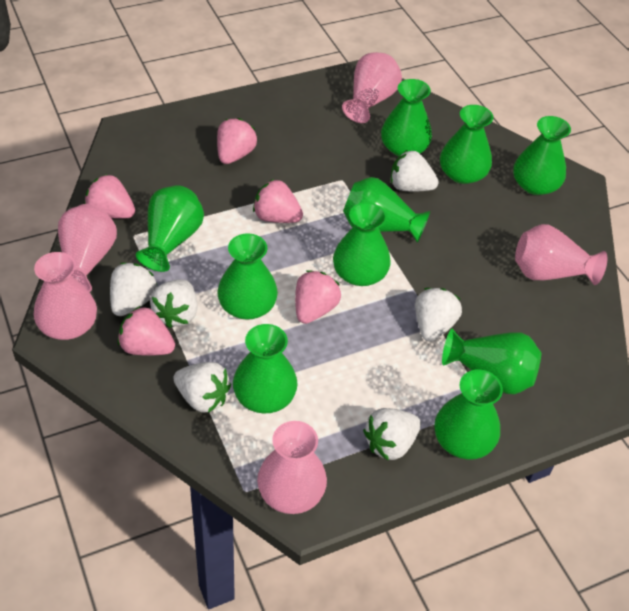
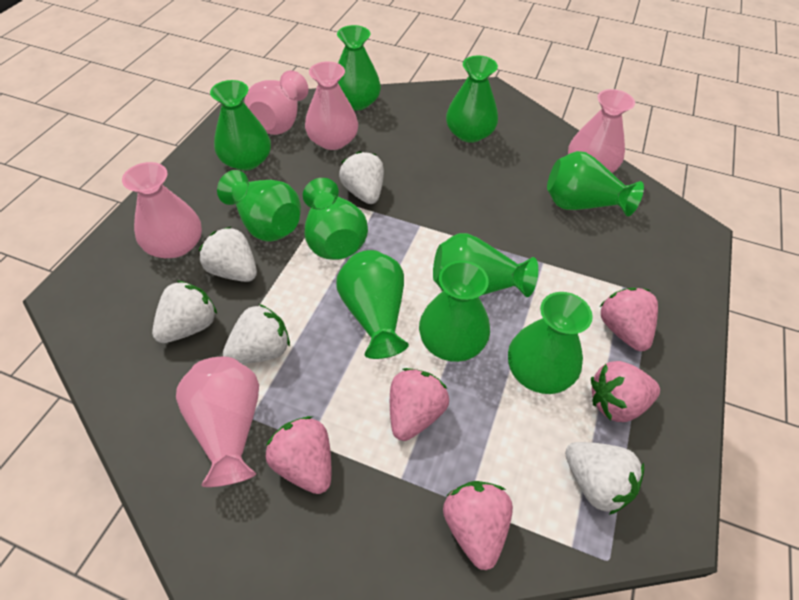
white strawberry: 6 -> 5

